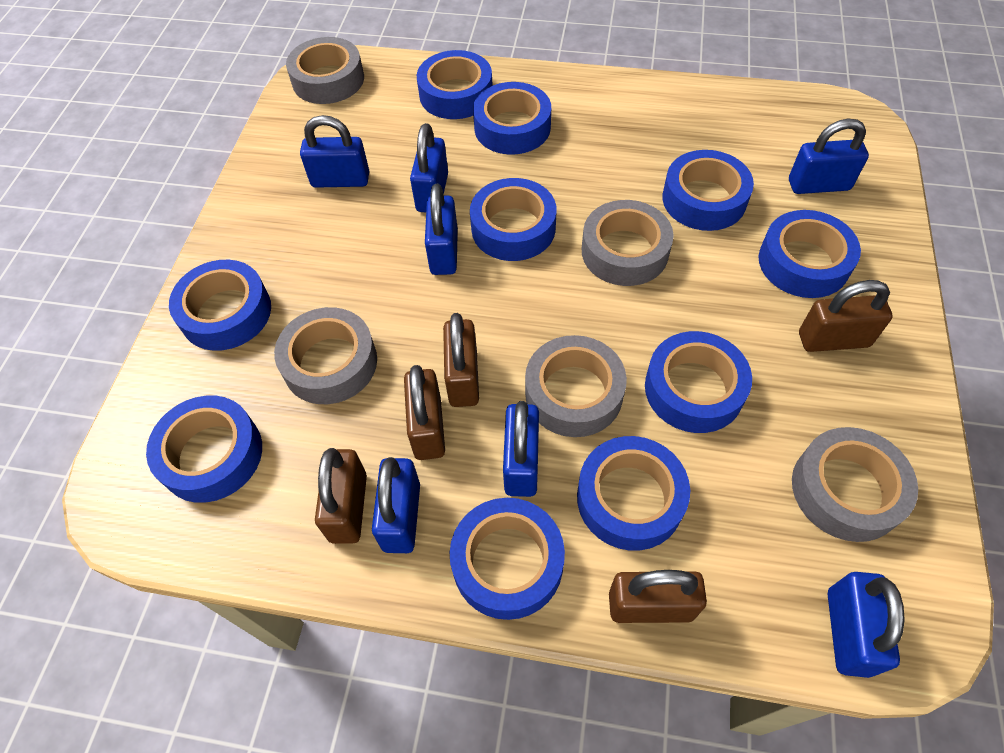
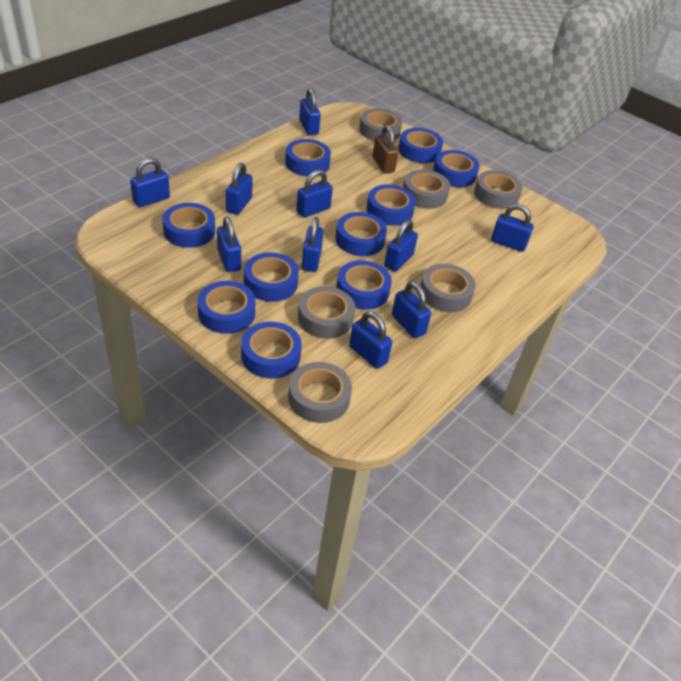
blue padlock: 7 -> 10
brown padlock: 5 -> 1
grey tape: 5 -> 6

